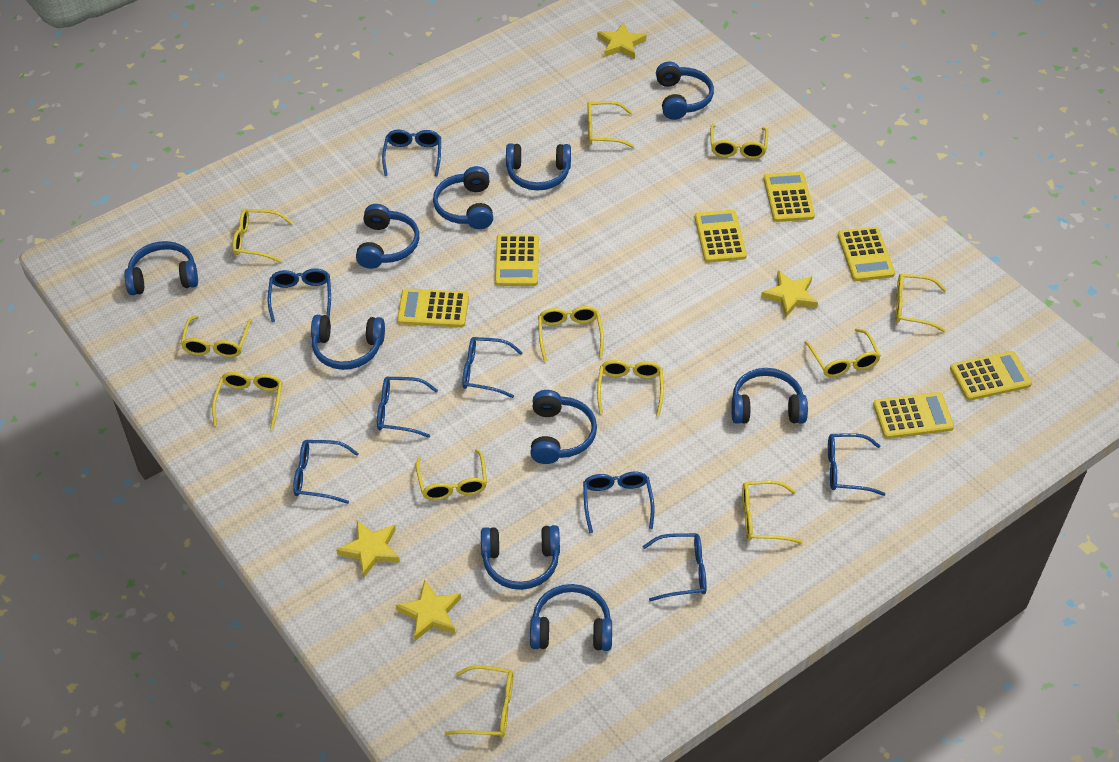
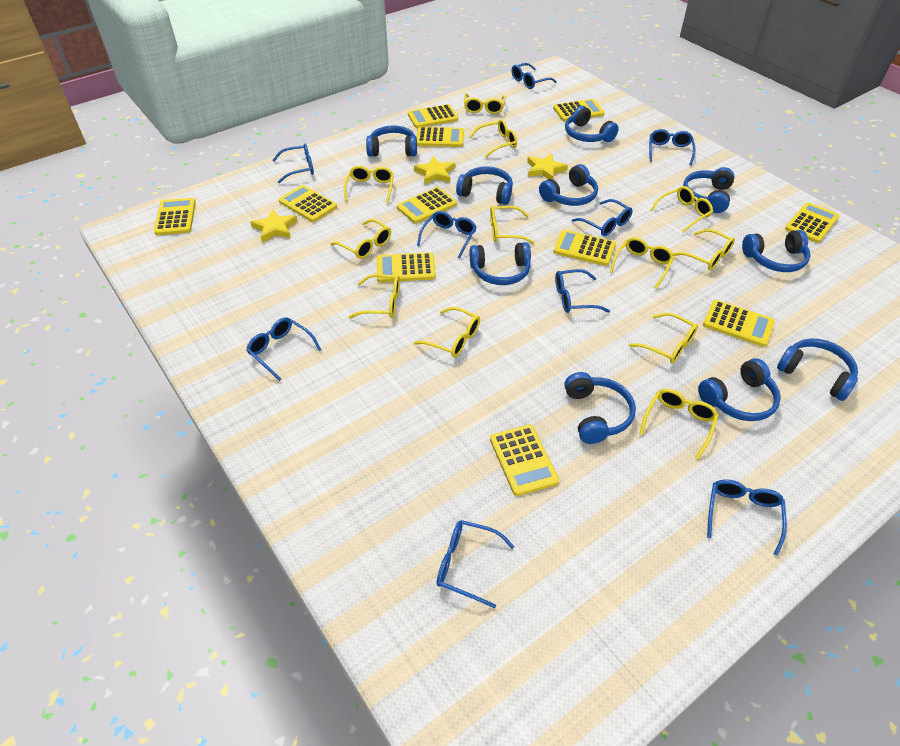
blue glasses: 8 -> 9
yellow calculator: 7 -> 11
yellow star: 4 -> 3

